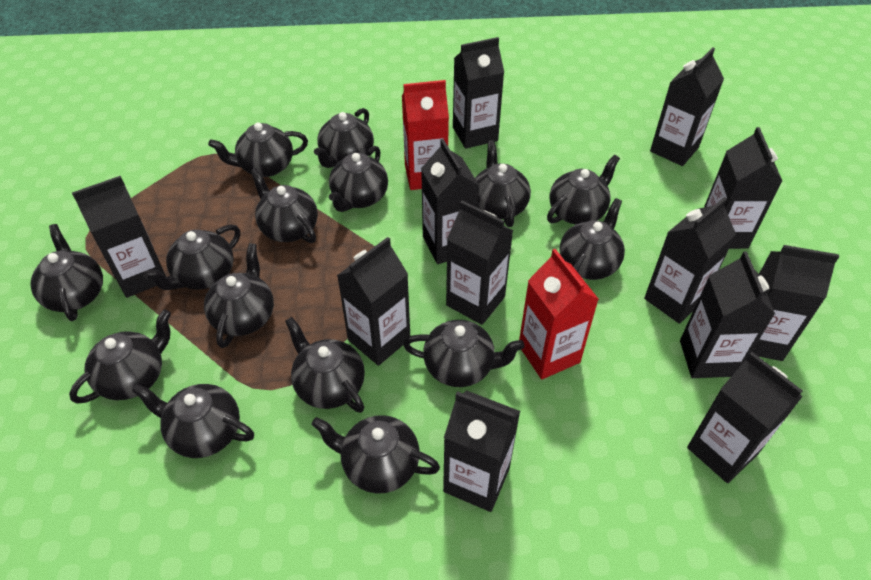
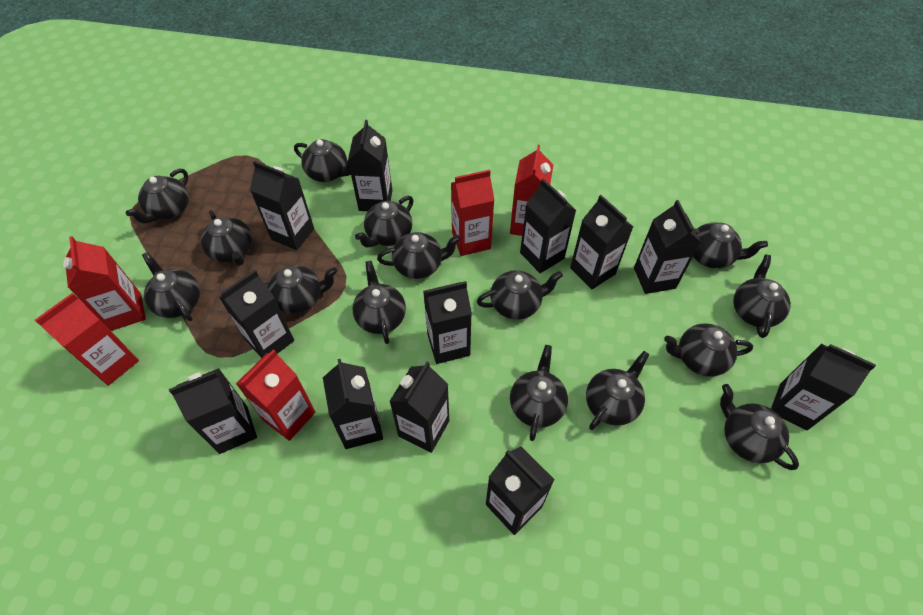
red carton: 2 -> 5

